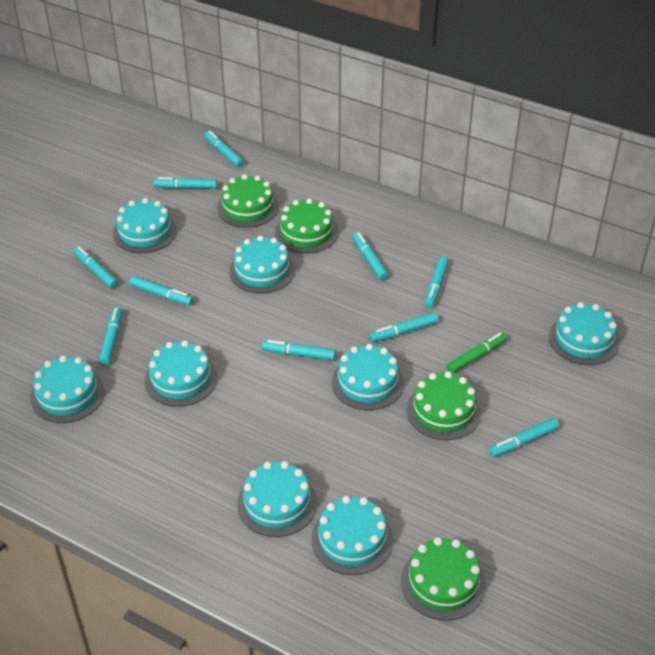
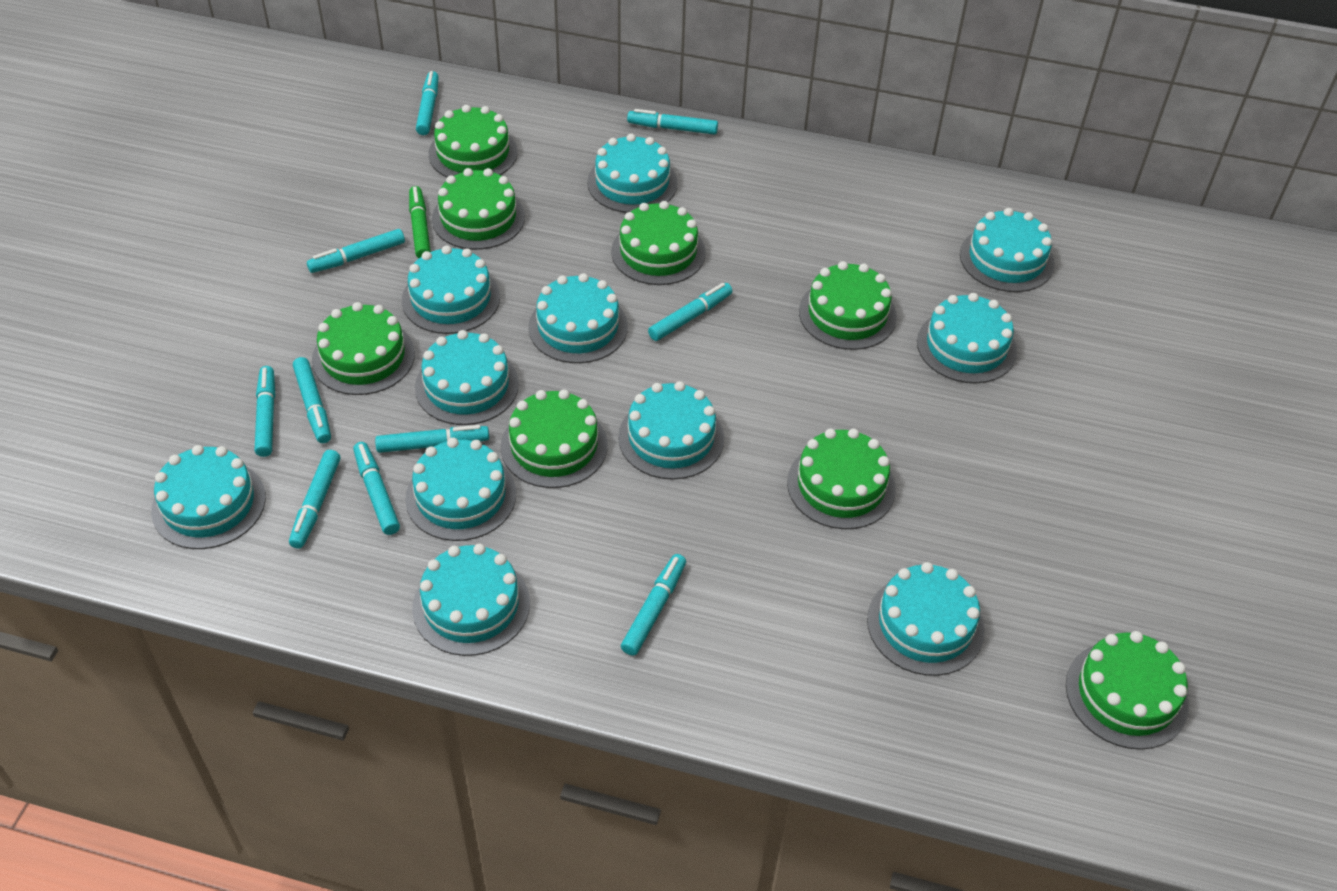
green cake: 4 -> 8
turquoise cake: 8 -> 11

